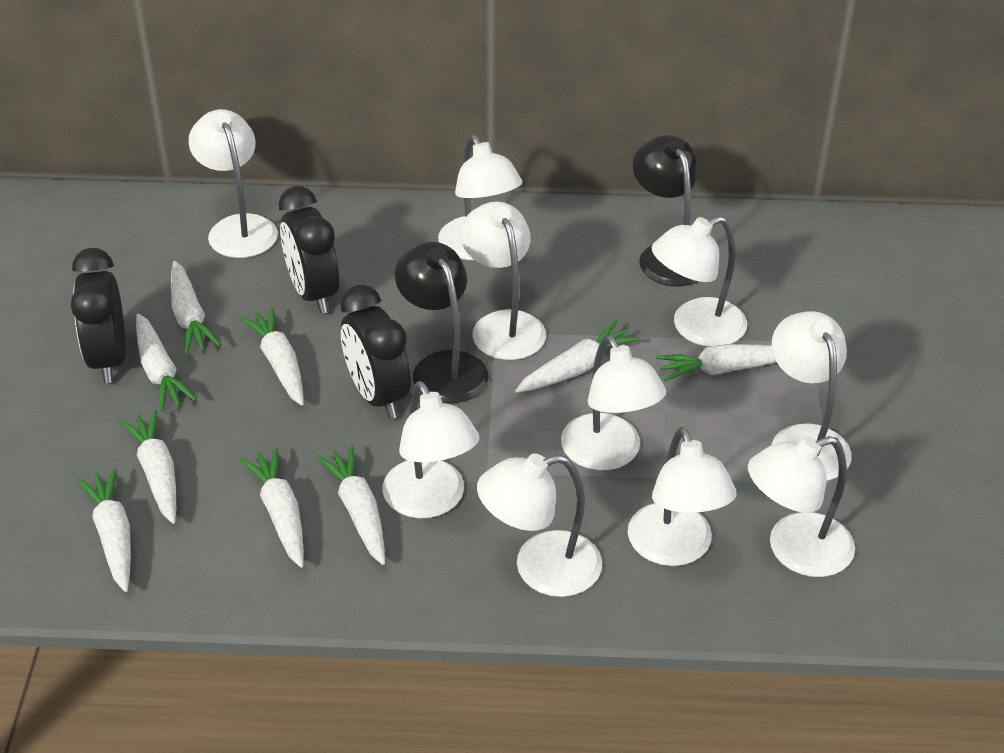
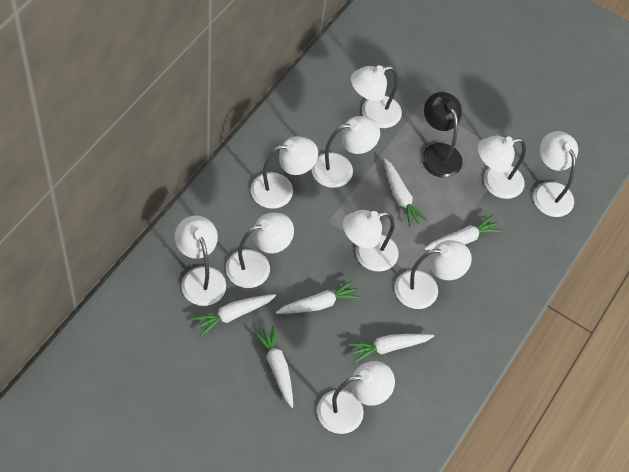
black clock: 3 -> 0
black lamp: 2 -> 1
white carrot: 9 -> 6

